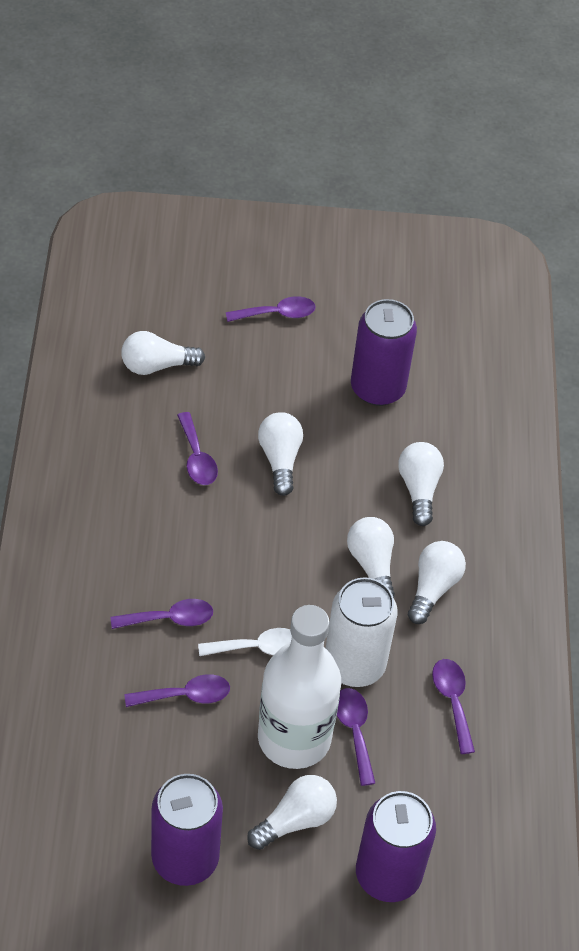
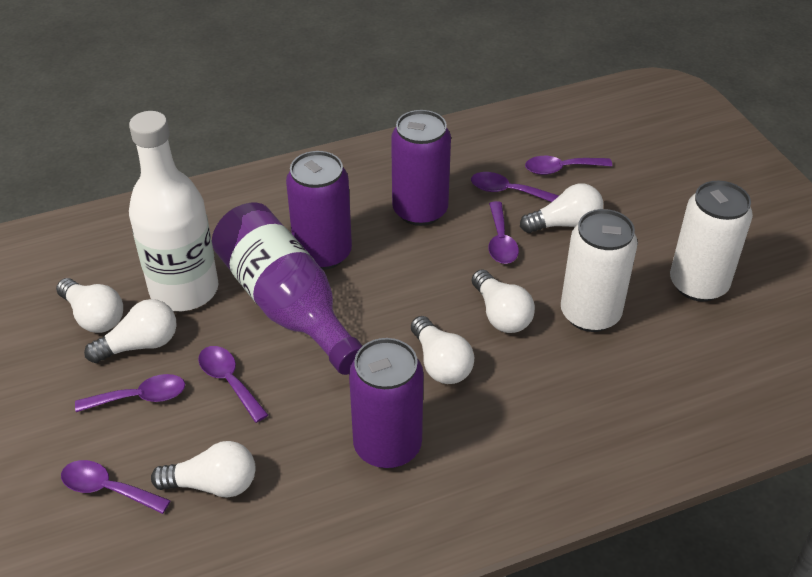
purple bottle: 0 -> 1
white can: 1 -> 2
white spoon: 1 -> 0

